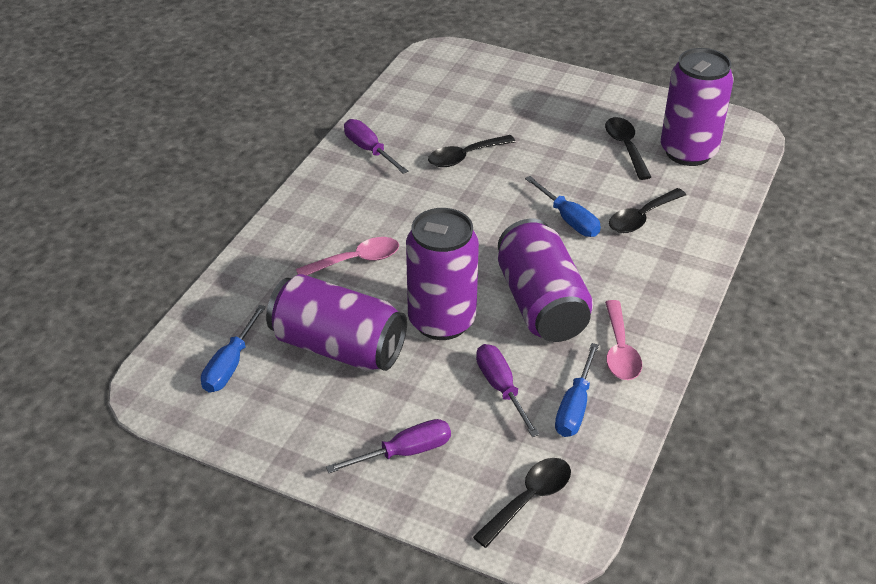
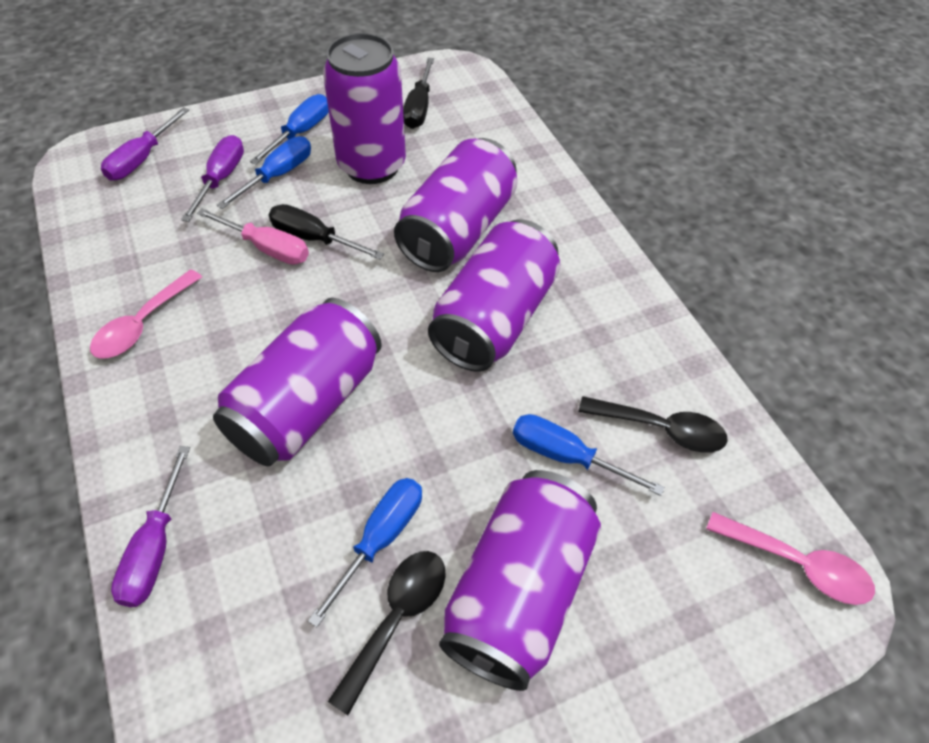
black screwdriver: 0 -> 2
black spoon: 4 -> 2
blue screwdriver: 3 -> 4
pink screwdriver: 0 -> 1
purple can: 4 -> 5

